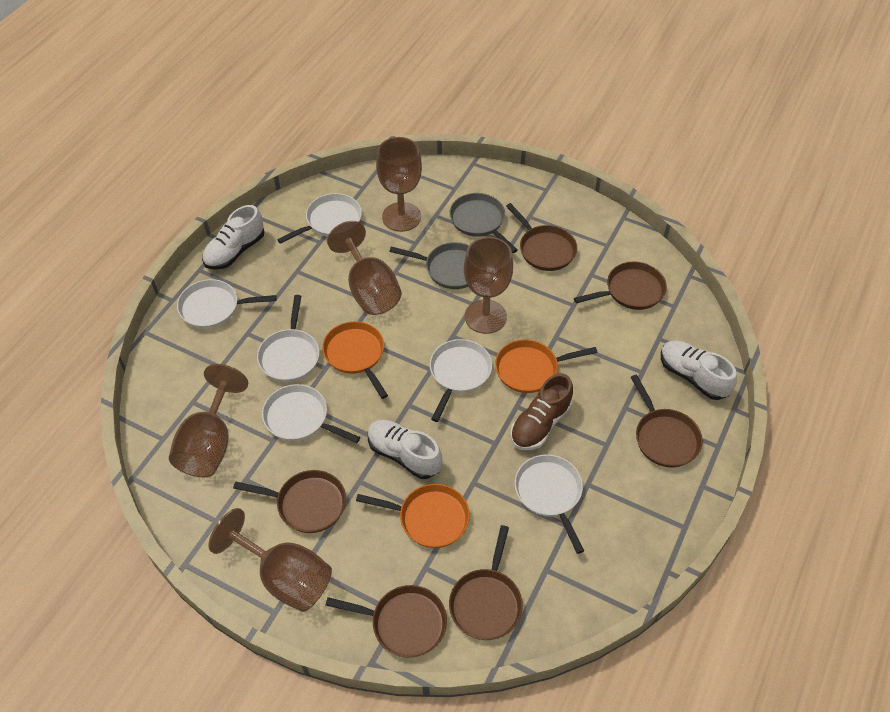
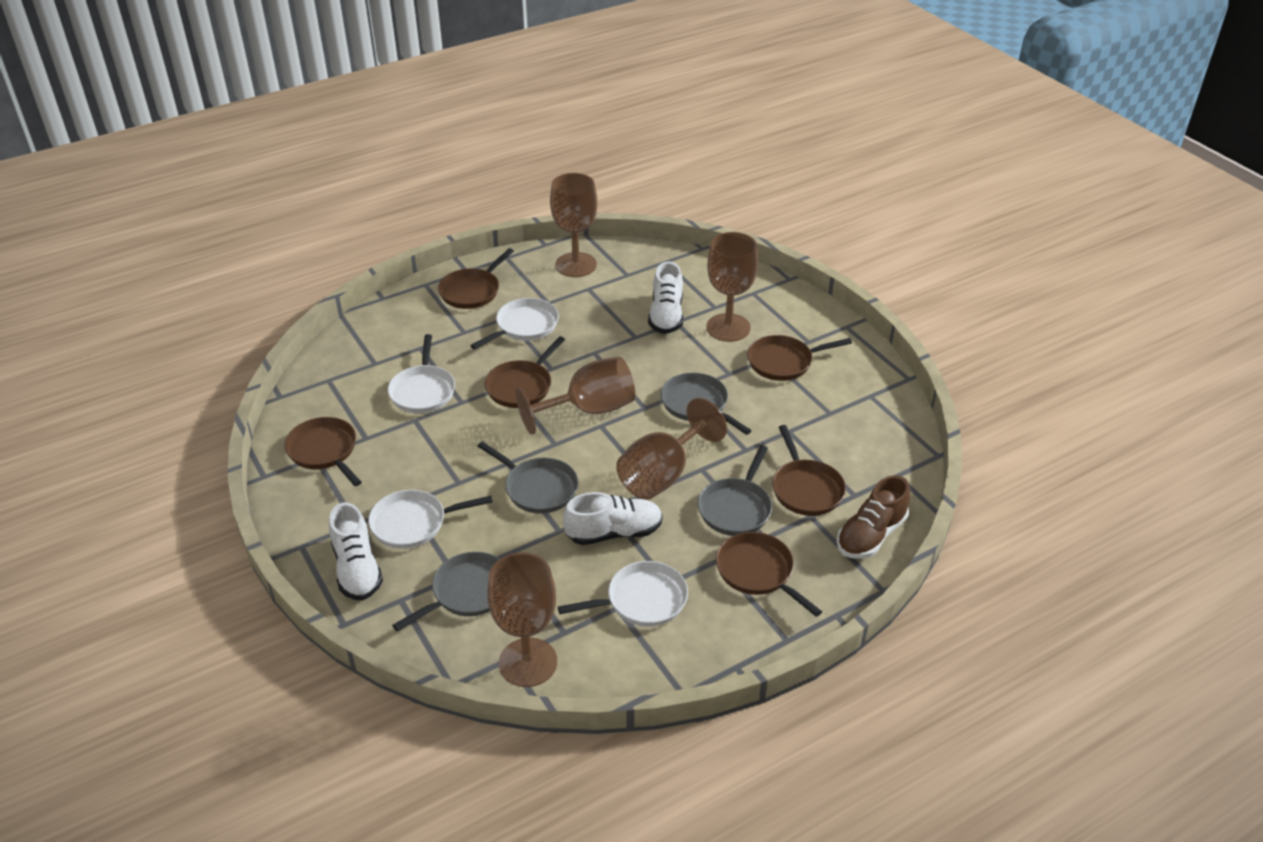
grey pan: 2 -> 4
orange pan: 3 -> 0
white pan: 6 -> 4

